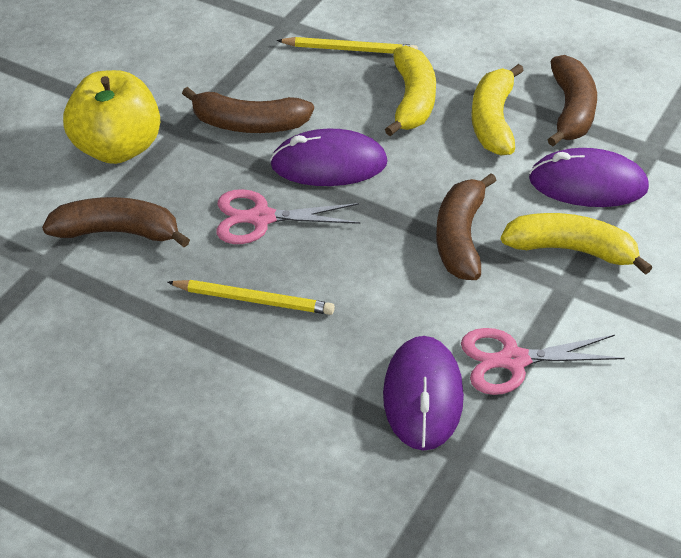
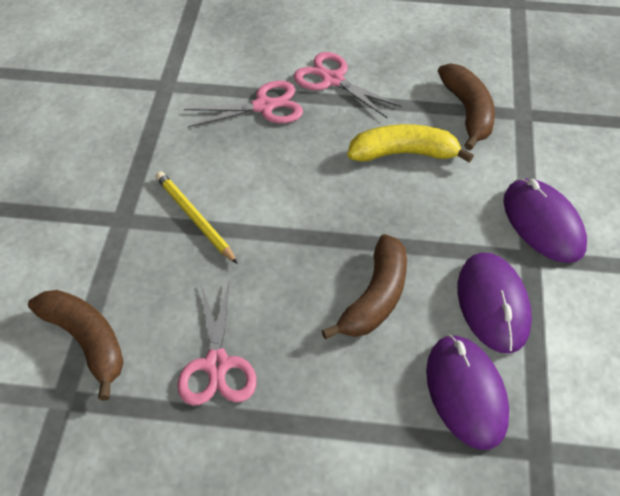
brown banana: 4 -> 3
pink scissors: 2 -> 3
yellow apple: 1 -> 0
yellow banana: 3 -> 1
yellow pencil: 2 -> 1

